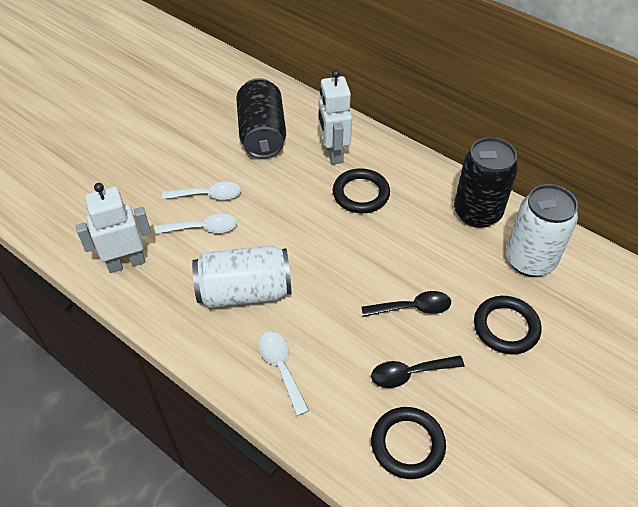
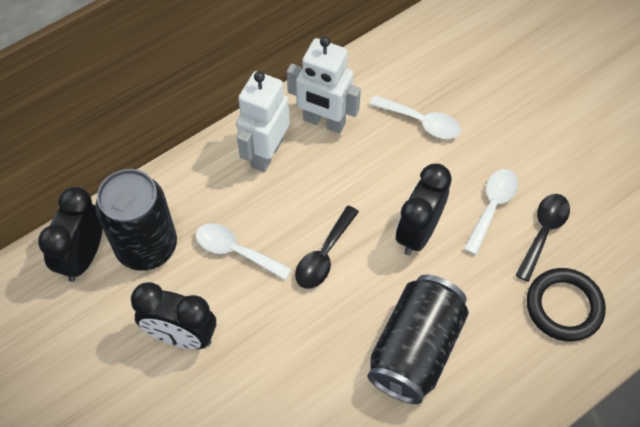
black clock: 0 -> 3
black ring: 3 -> 1
white can: 2 -> 0

